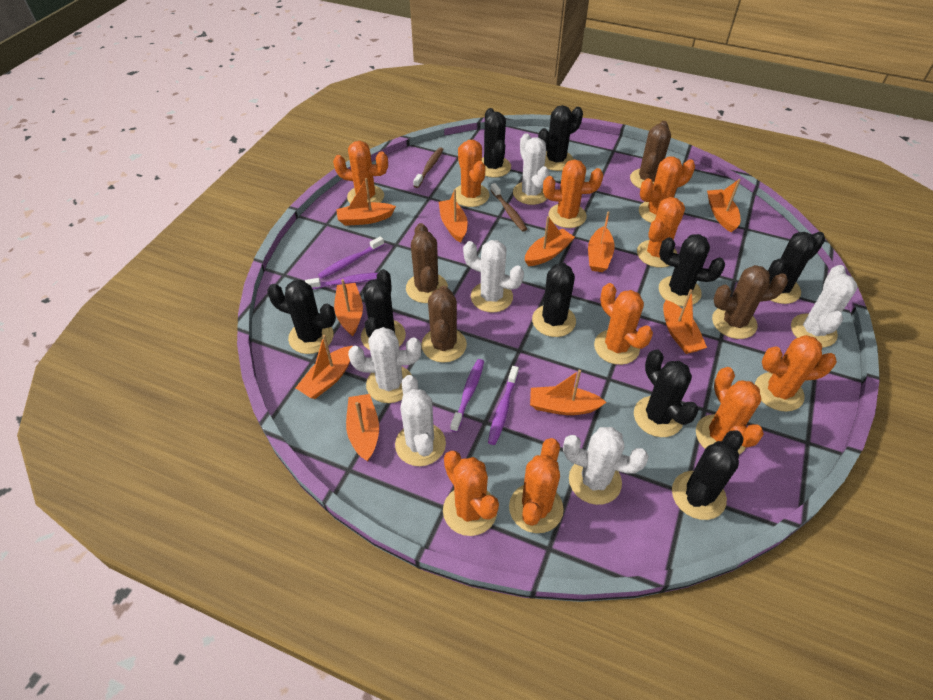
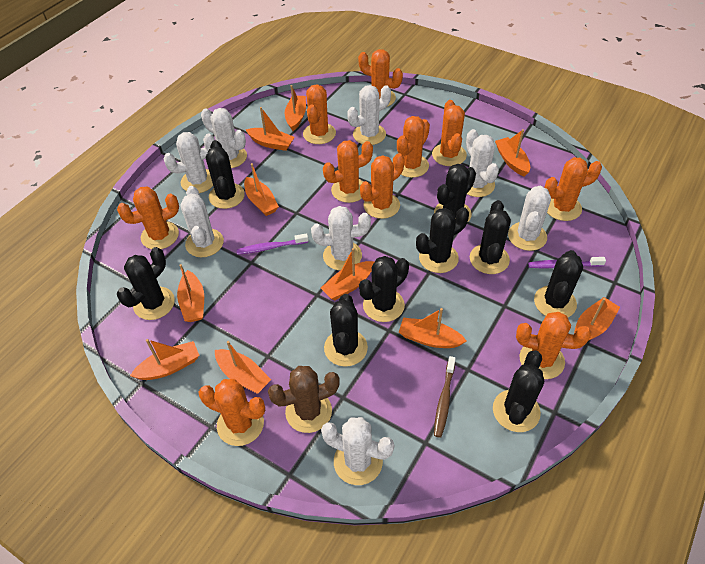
brown cactus: 4 -> 1
brown toothbrush: 2 -> 1
purple toothbrush: 4 -> 2
white cactus: 6 -> 8

